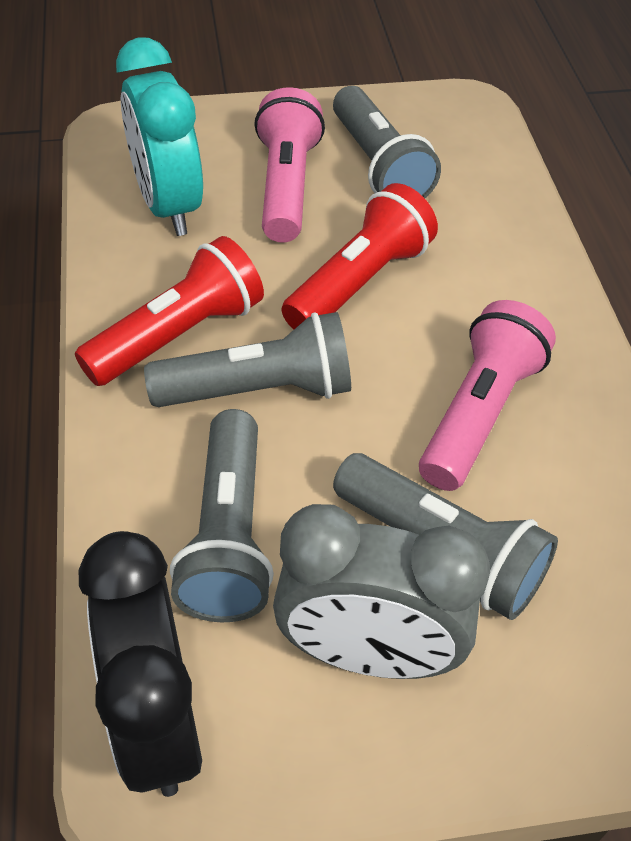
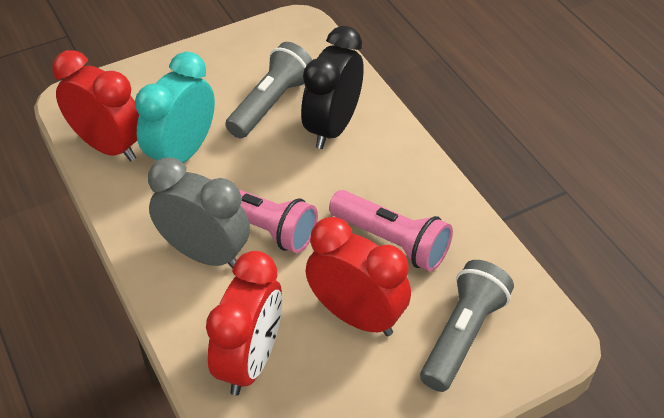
grey flashlight: 4 -> 2
red clock: 0 -> 3
red flashlight: 2 -> 0

